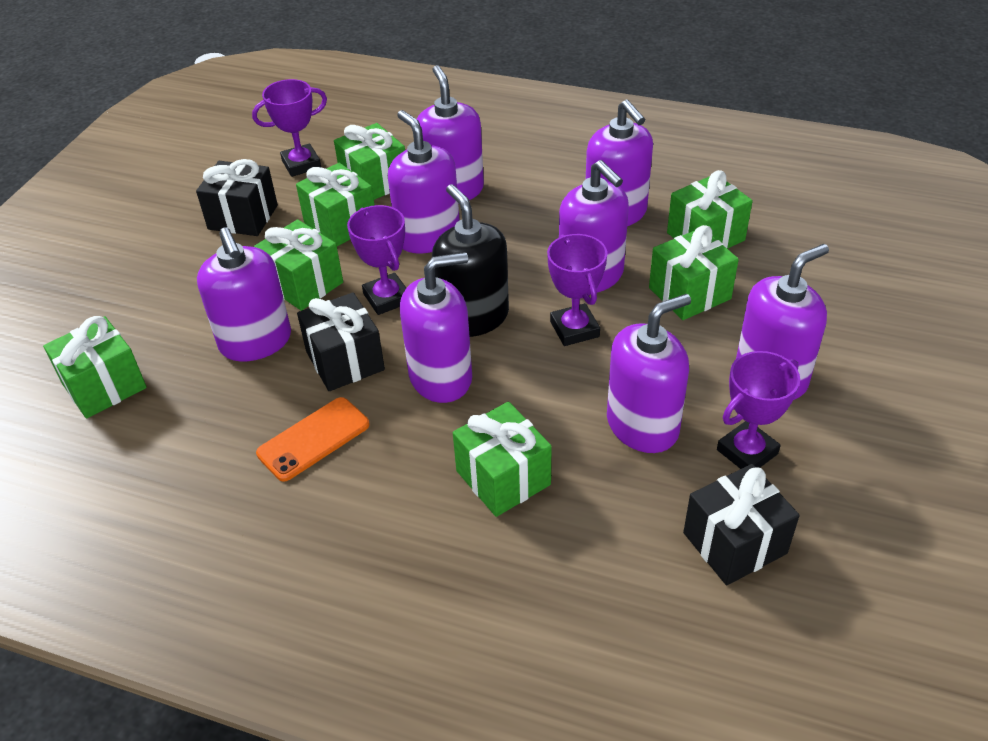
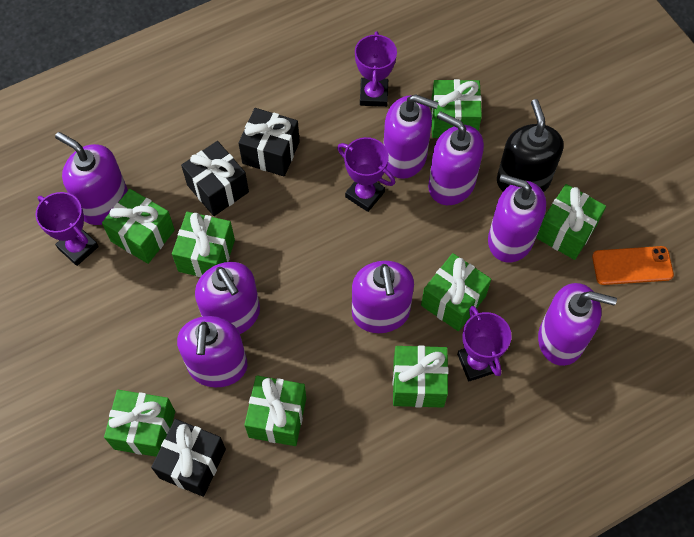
green gift: 7 -> 8

